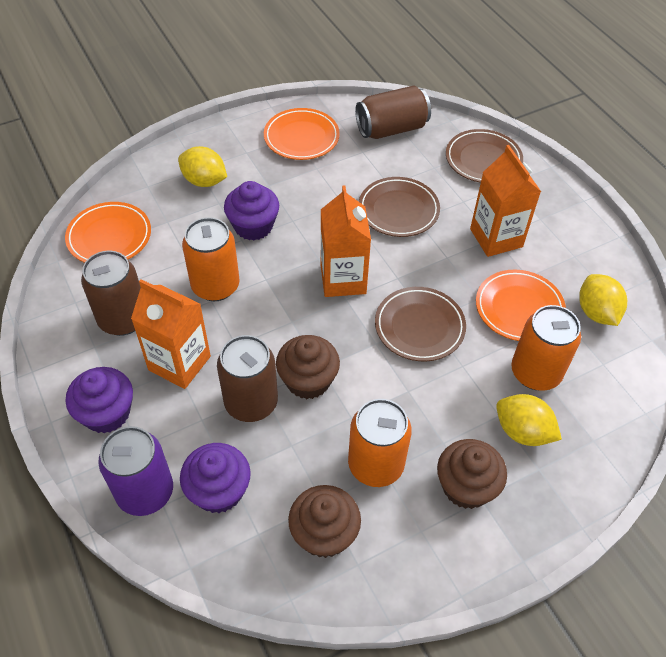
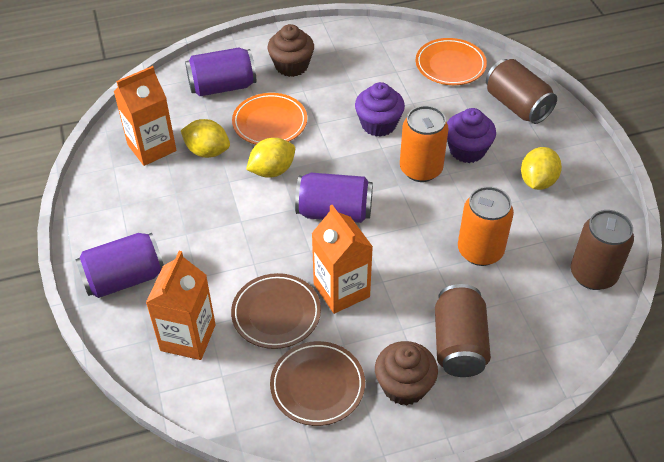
brown cupcake: 3 -> 2
brown plate: 3 -> 2
orange can: 3 -> 2
orange plate: 3 -> 2
purple can: 1 -> 3
purple cupcake: 3 -> 2

